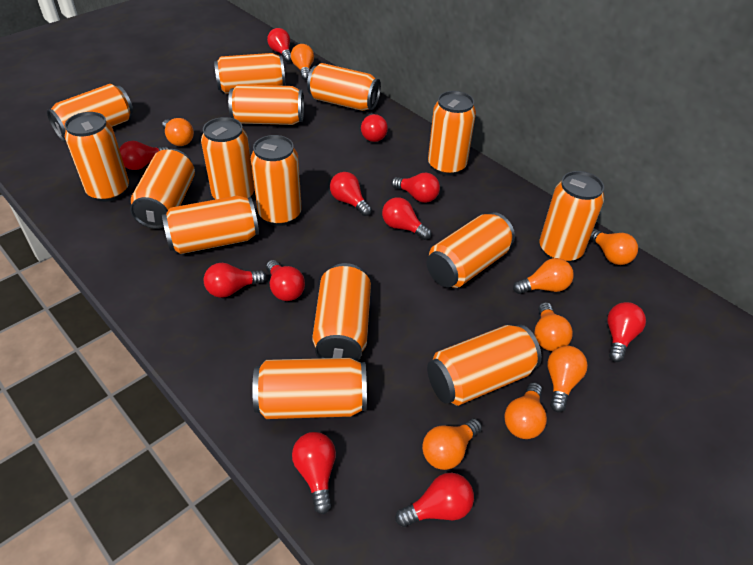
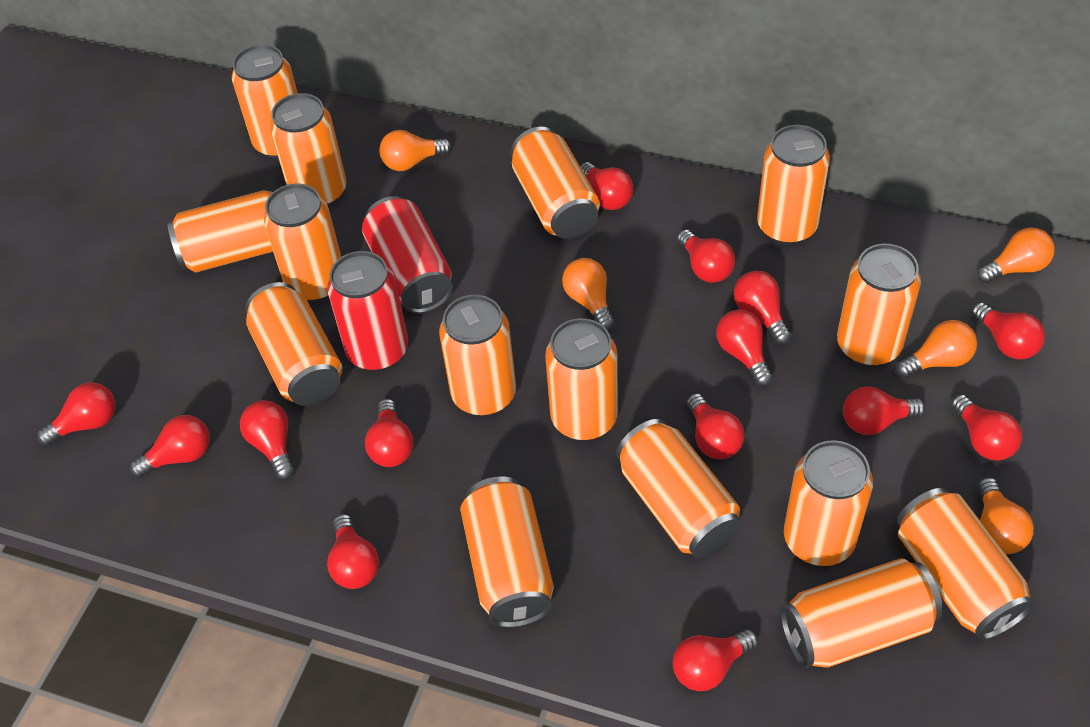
orange light bulb: 8 -> 5
red can: 0 -> 2
red light bulb: 11 -> 14

